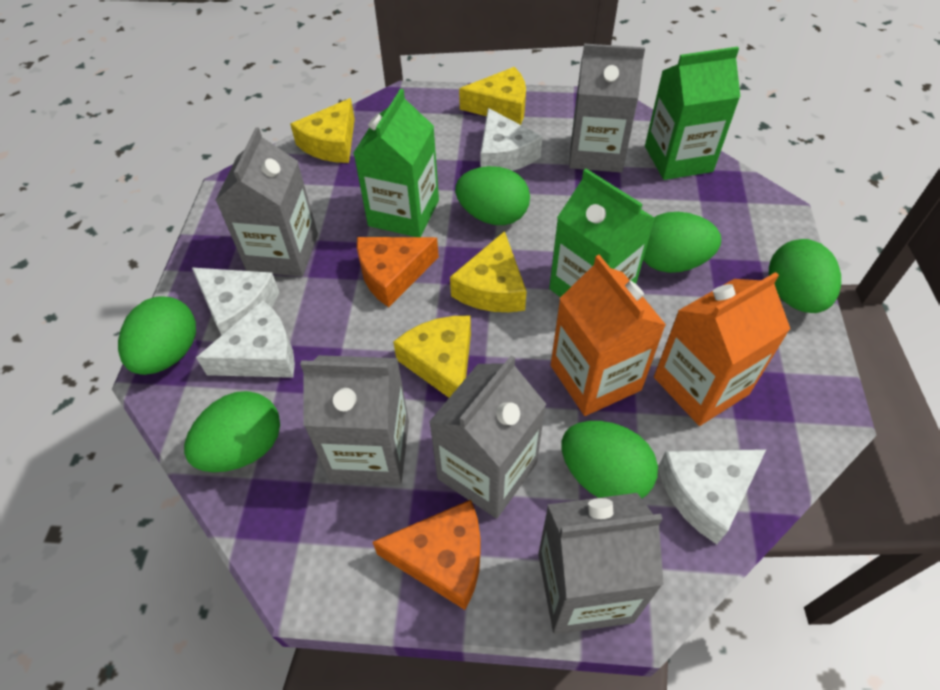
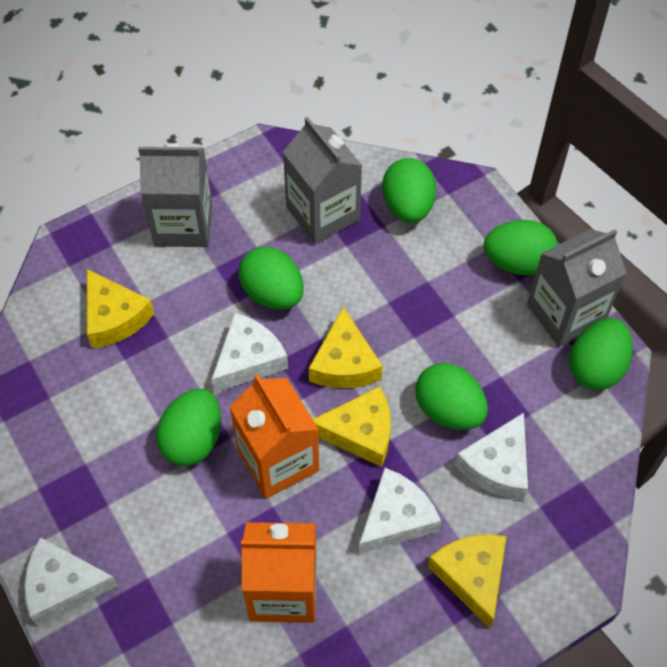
green carton: 3 -> 0
grey carton: 5 -> 3
orange cheese: 2 -> 0

